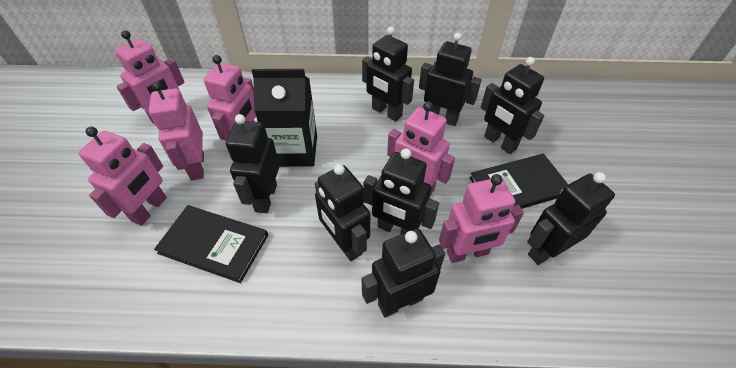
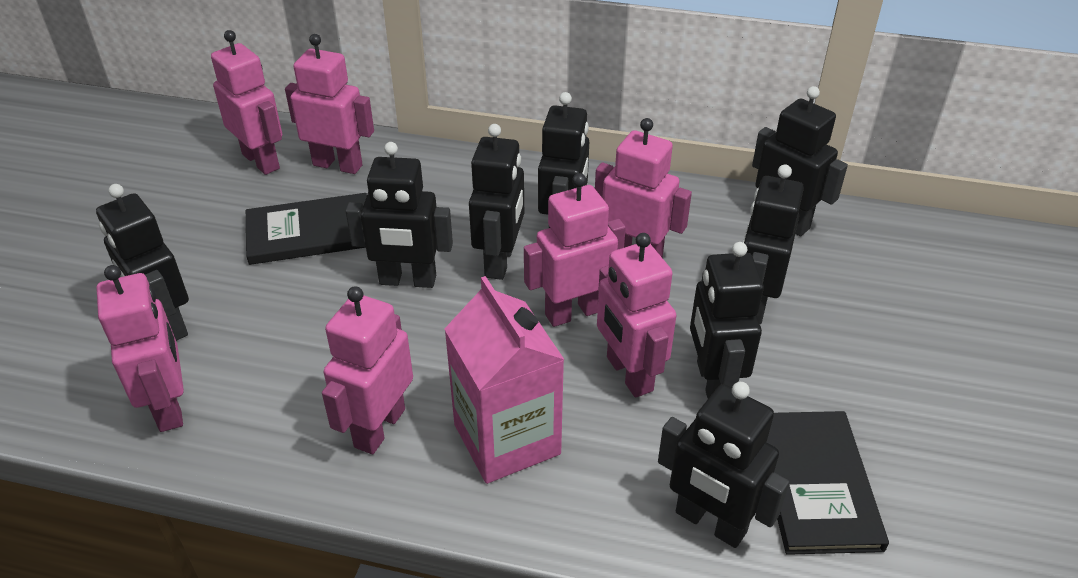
black carton: 1 -> 0
pink carton: 0 -> 1
pink robot: 6 -> 7

